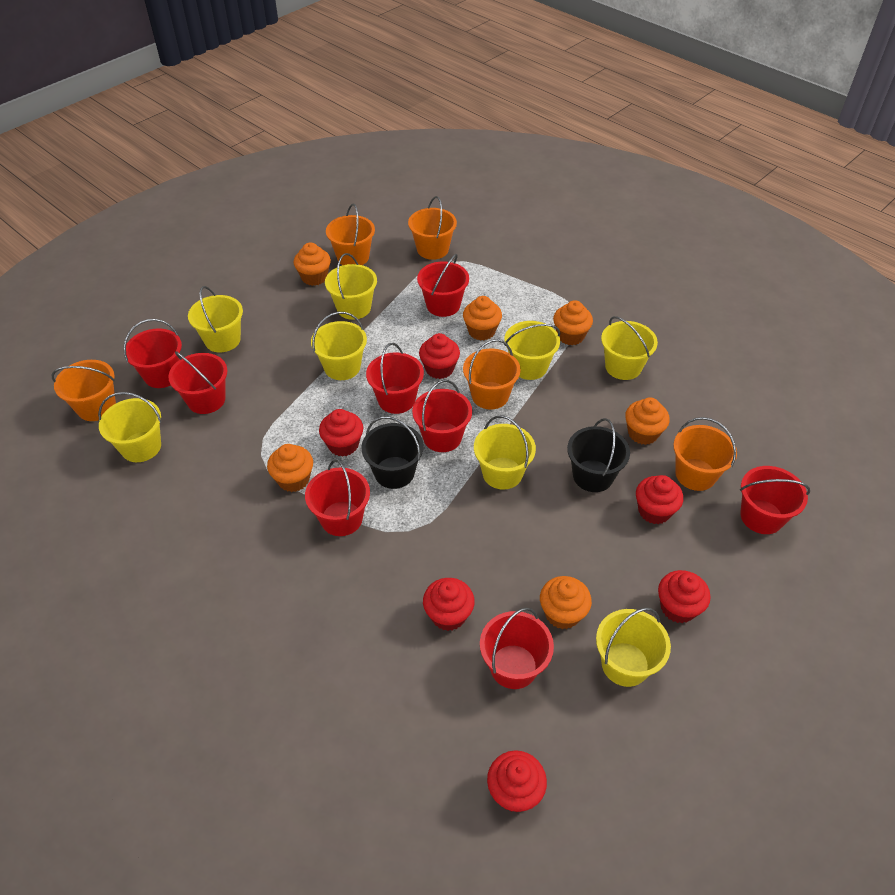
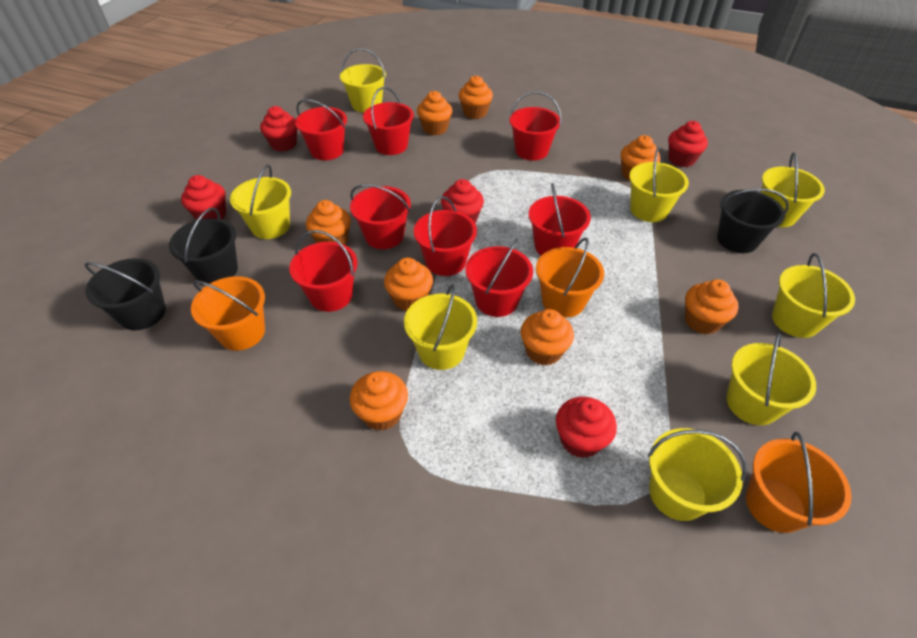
black bucket: 2 -> 3
orange bucket: 5 -> 3
orange cupcake: 6 -> 8
red cupcake: 6 -> 5

